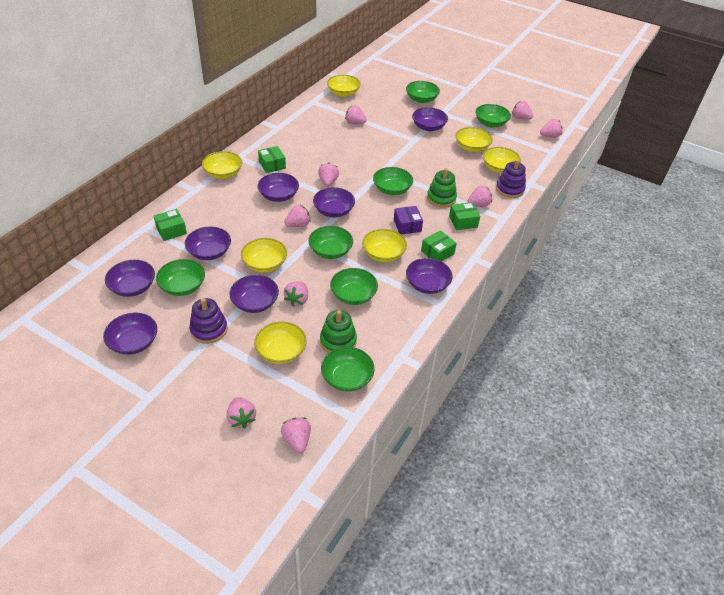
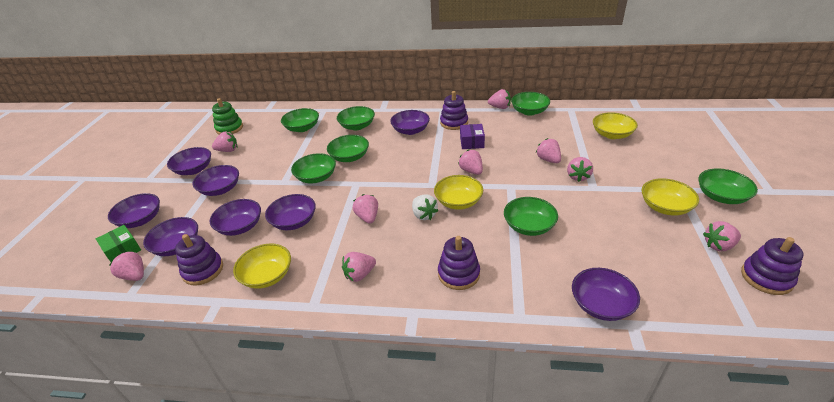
green box: 4 -> 1
green stacking toy: 2 -> 1
purple stacking toy: 2 -> 4
white strawberry: 0 -> 1
yellow bowl: 7 -> 4

